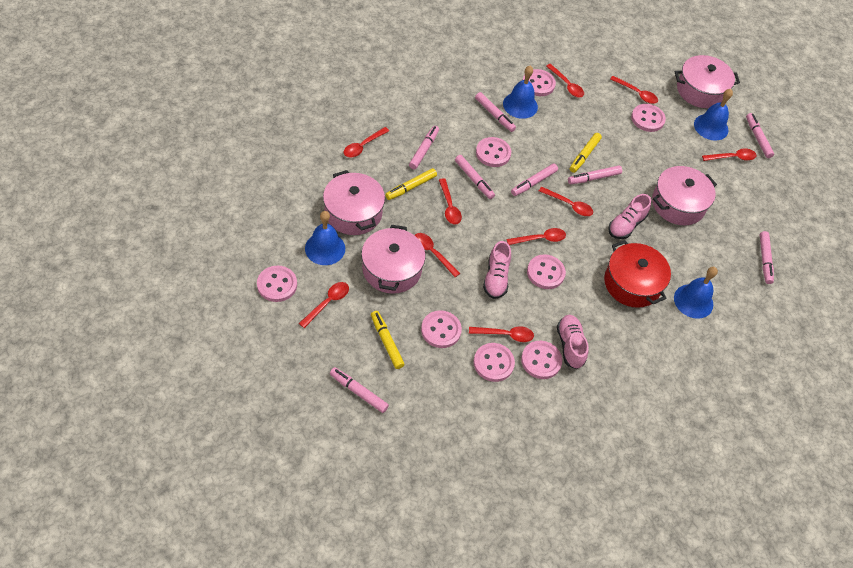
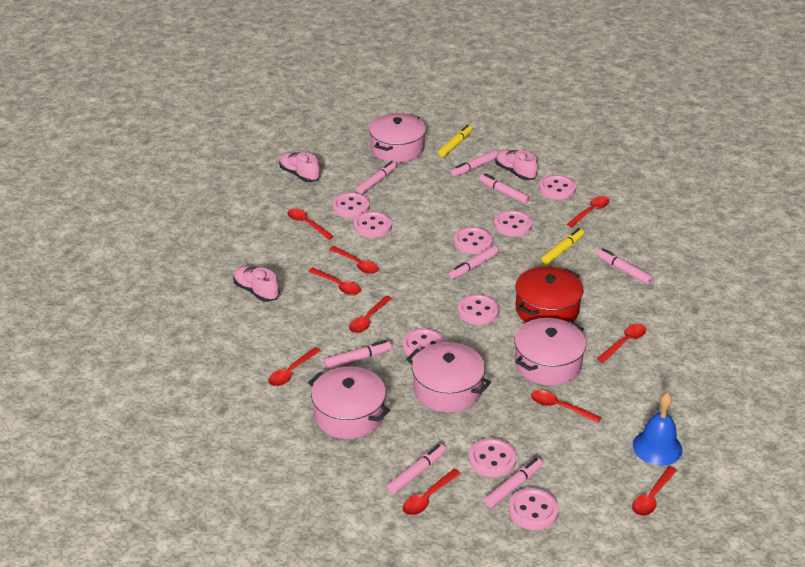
blue bell: 4 -> 1
pink button: 8 -> 9
yellow marker: 3 -> 2

